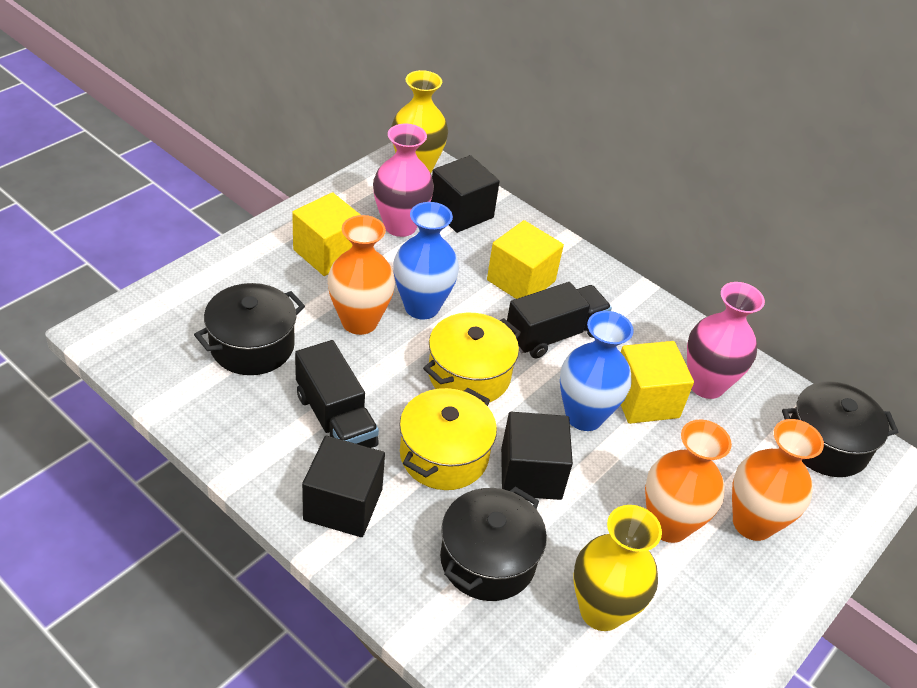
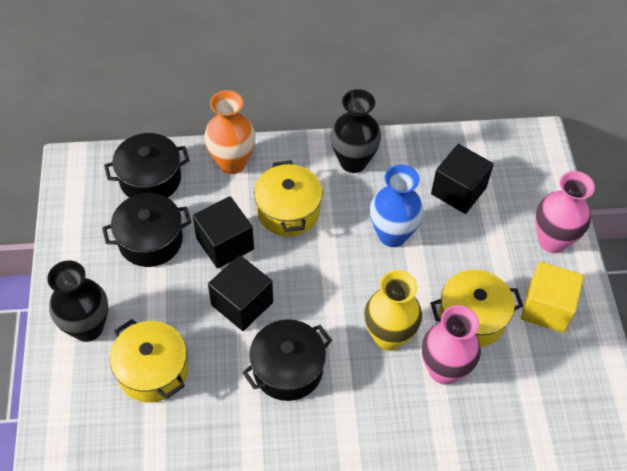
black truck: 2 -> 0
black vase: 0 -> 2
blue vase: 2 -> 1
orange vase: 3 -> 1
yellow cube: 3 -> 1
yellow pot: 2 -> 3
yellow vase: 2 -> 1

